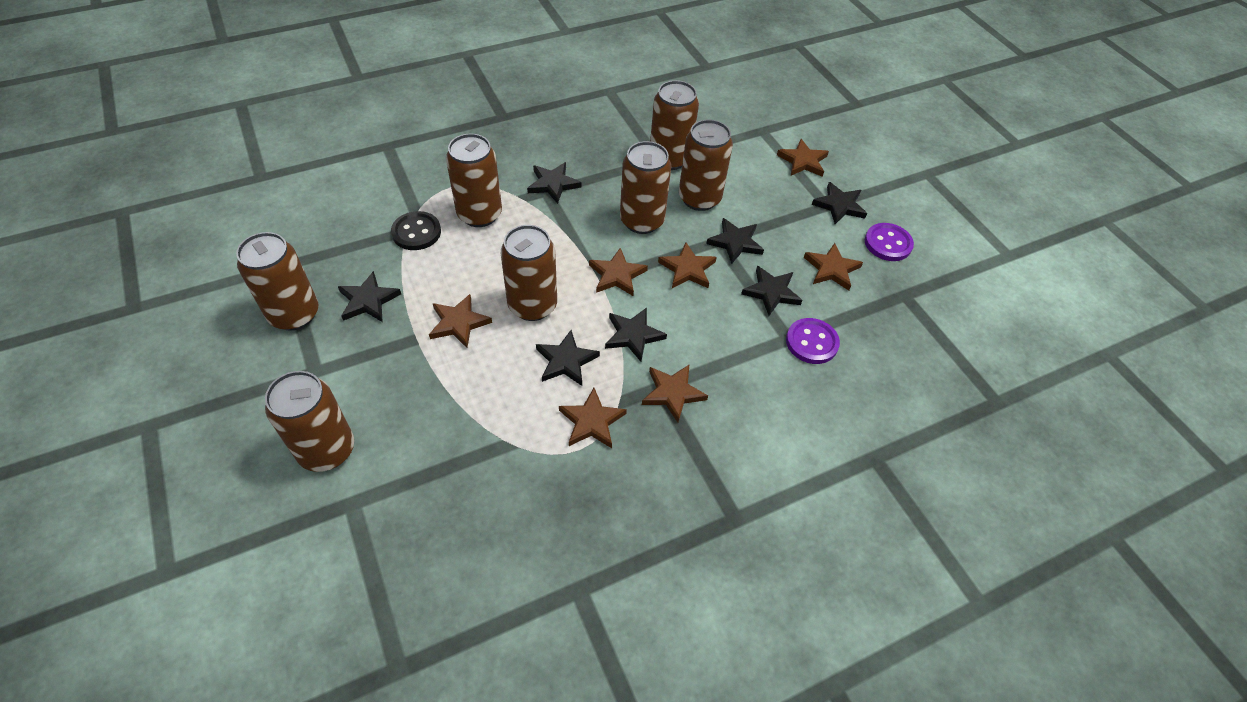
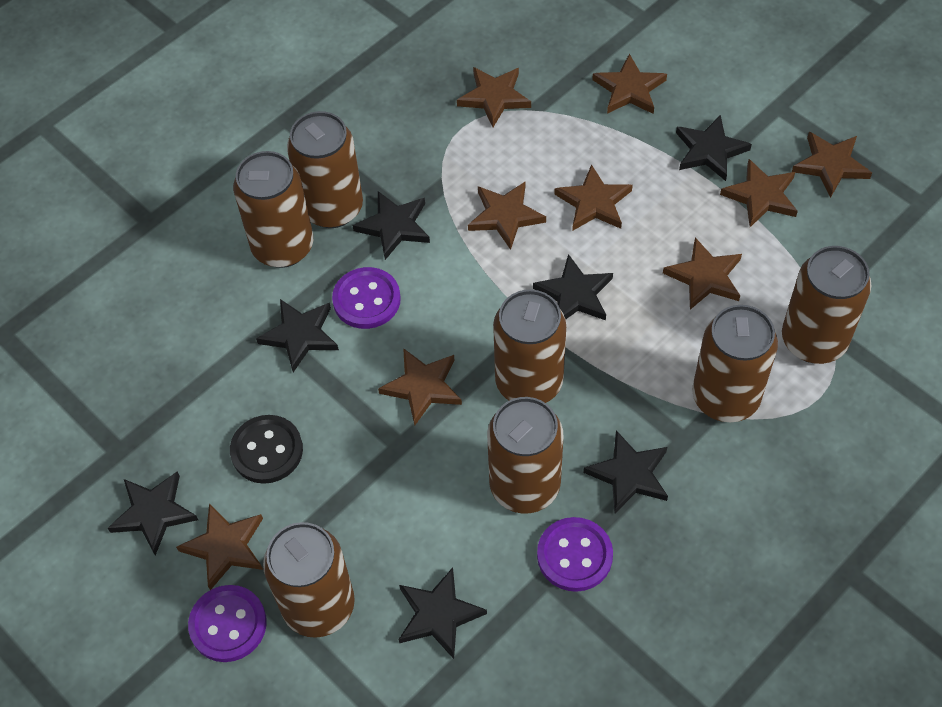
brown star: 7 -> 9
purple button: 2 -> 3

